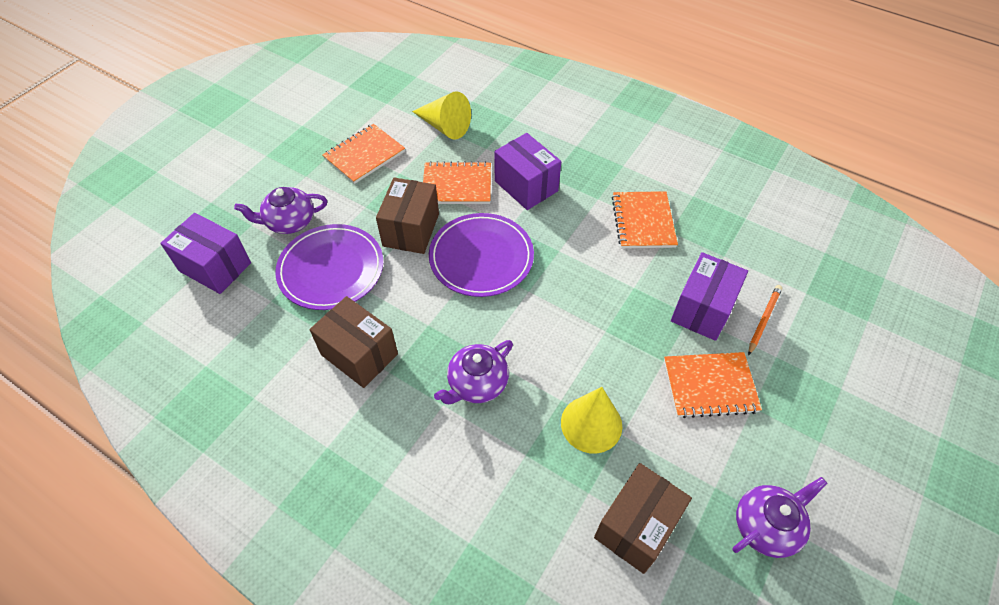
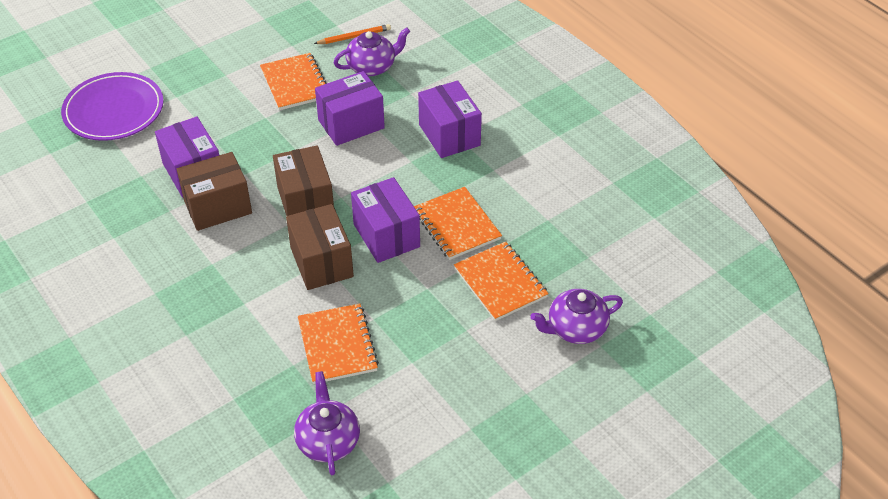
purple box: 3 -> 4
purple plate: 2 -> 1
yellow cone: 2 -> 0

